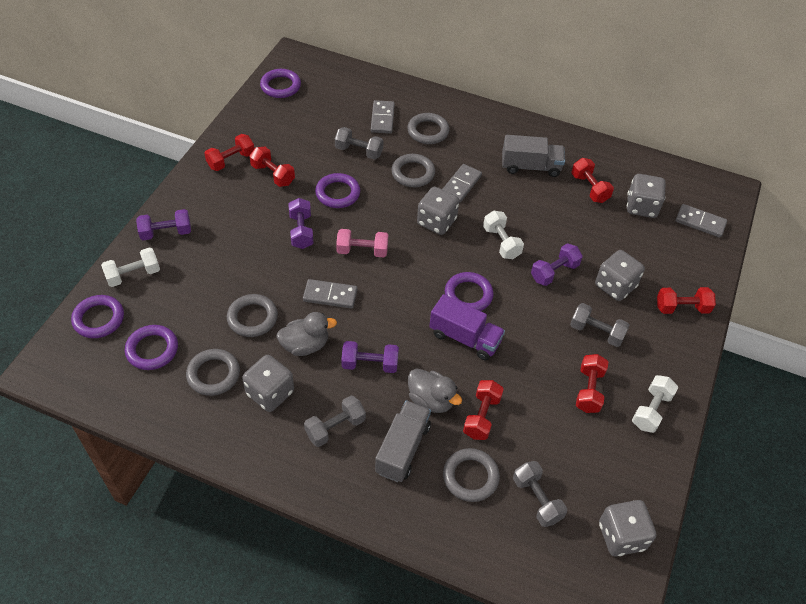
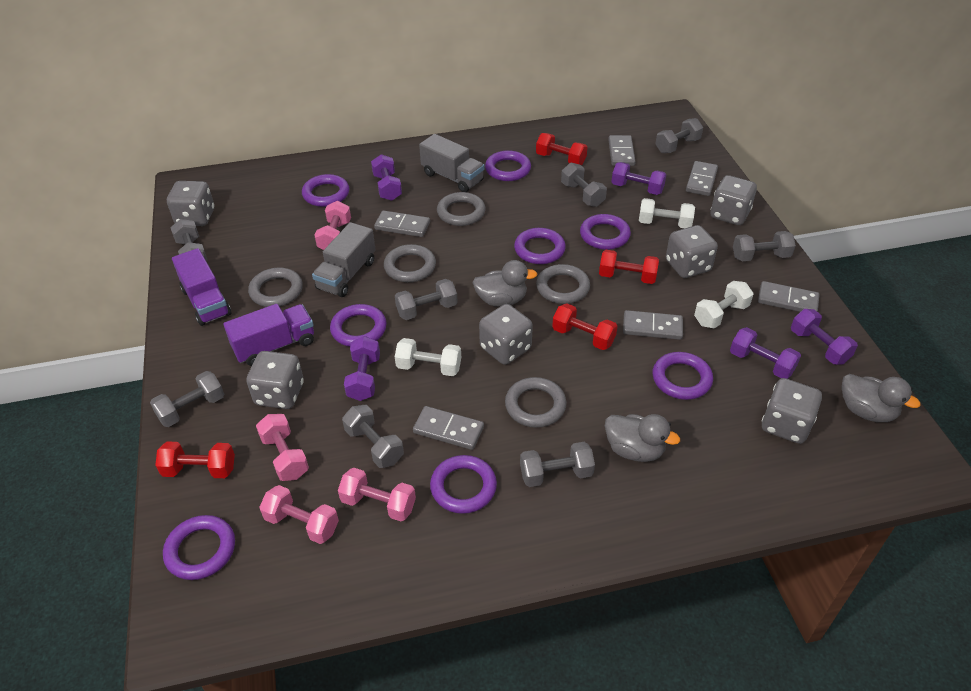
grey dice: 5 -> 6
grey domino: 4 -> 6
grey duck: 2 -> 3
grey dumbbell: 4 -> 8
pink dumbbell: 1 -> 4
purple dumbbell: 4 -> 5
purple ring: 5 -> 8
purple truck: 1 -> 2
red dumbbell: 6 -> 4

